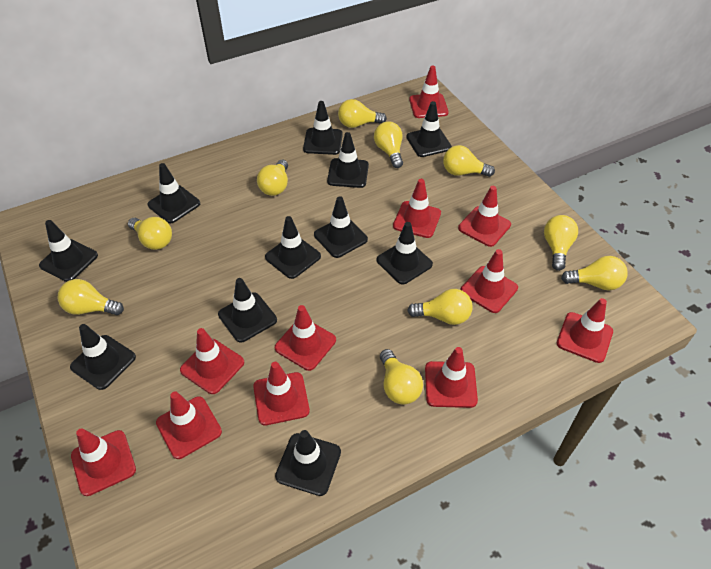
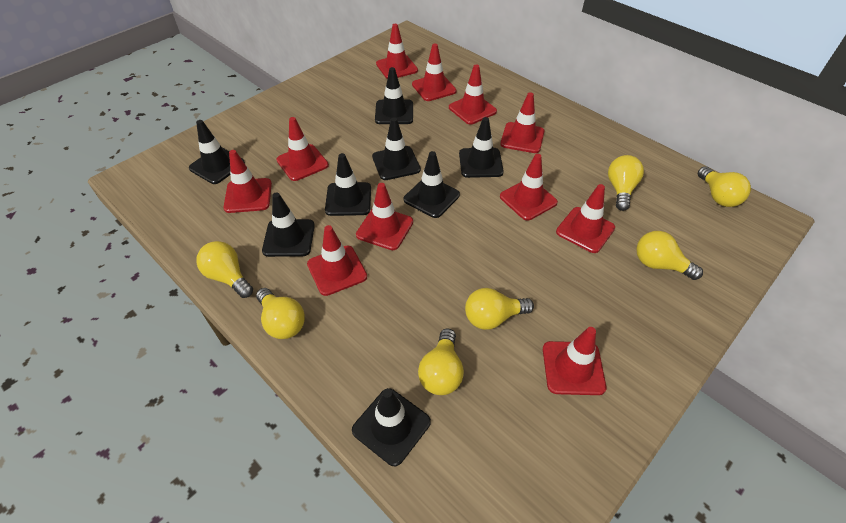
black traffic cone: 11 -> 8
yellow light bulb: 10 -> 7

